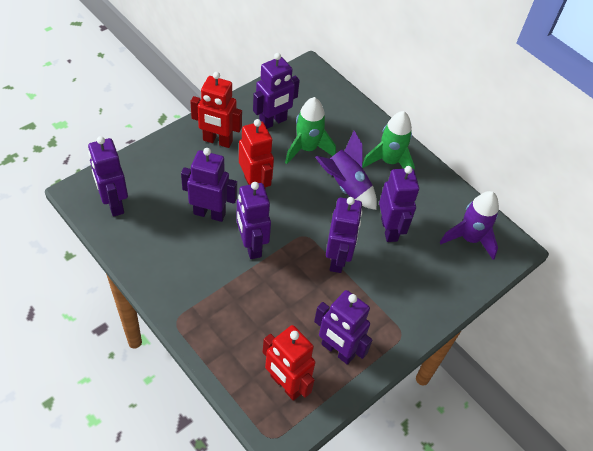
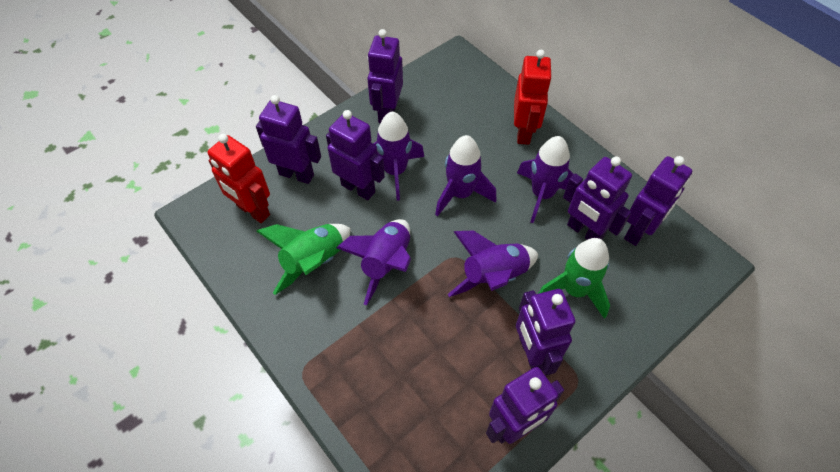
purple rocket: 2 -> 5
red robot: 3 -> 2

